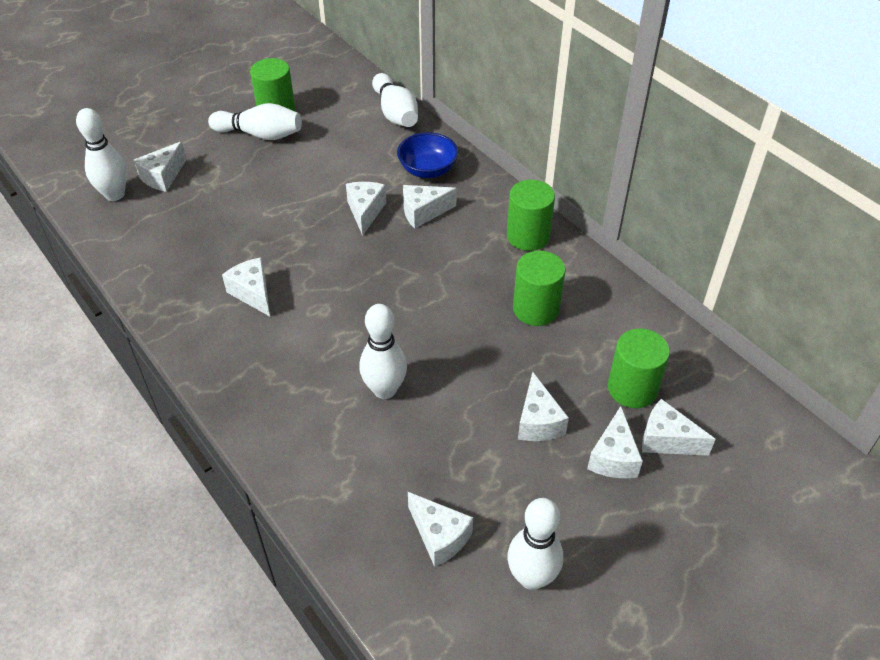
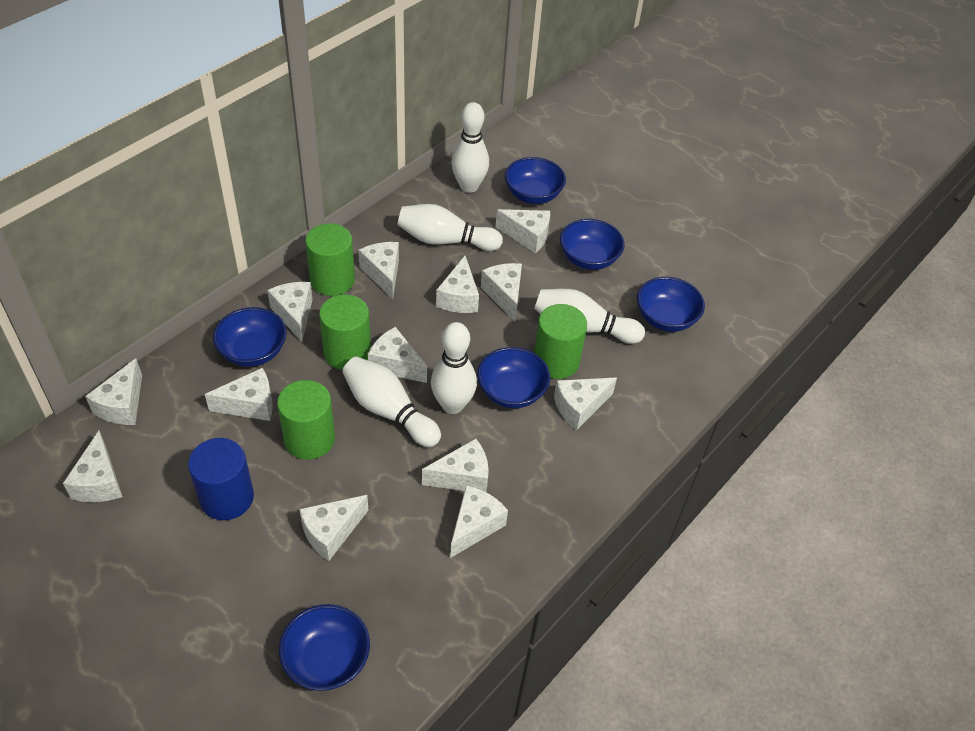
blue bowl: 1 -> 6
blue cylinder: 0 -> 1
white cheese: 8 -> 13

